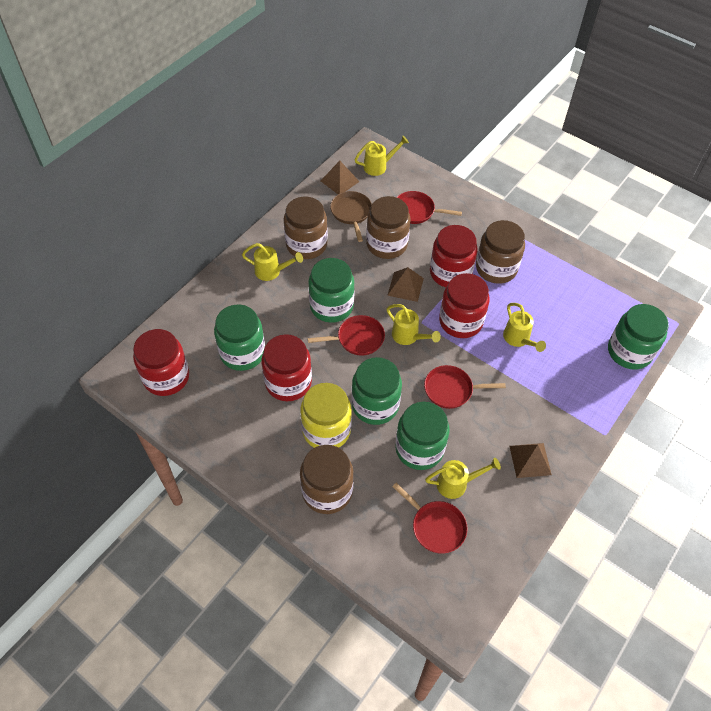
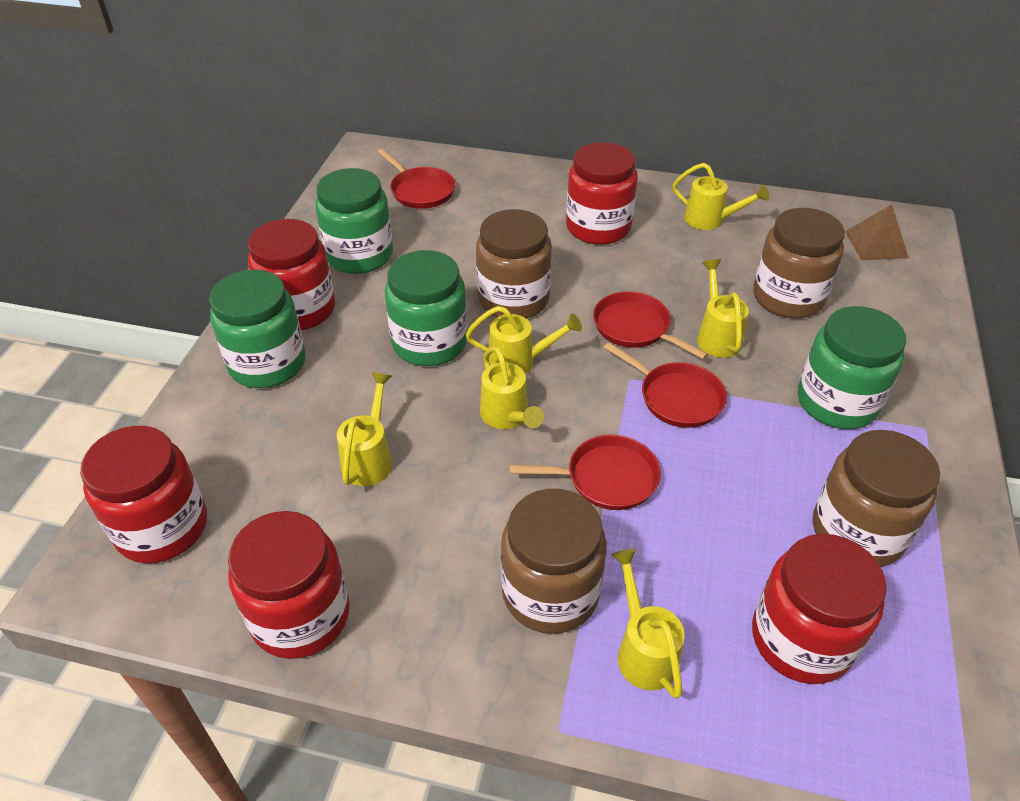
brown pan: 1 -> 0
brown pyramid: 3 -> 1
green jar: 5 -> 4
red jar: 4 -> 5
yellow jar: 1 -> 0
yellow watering can: 5 -> 6

